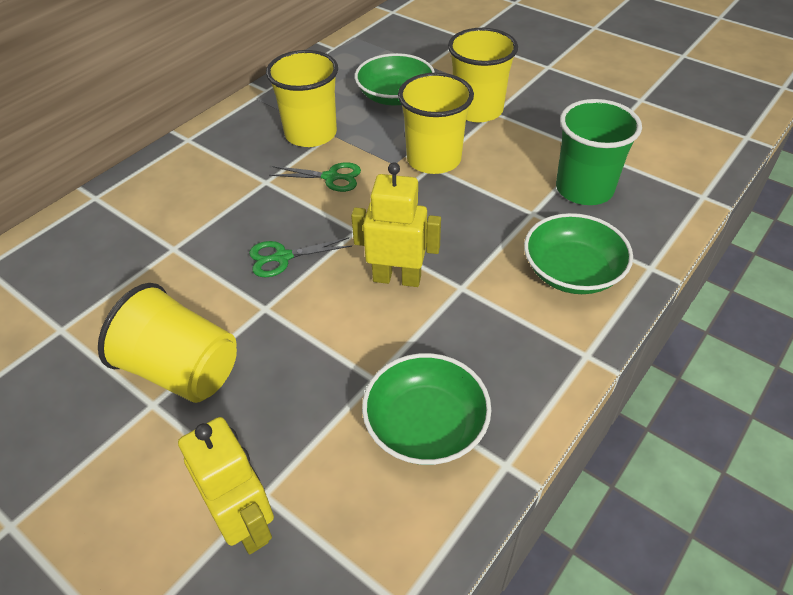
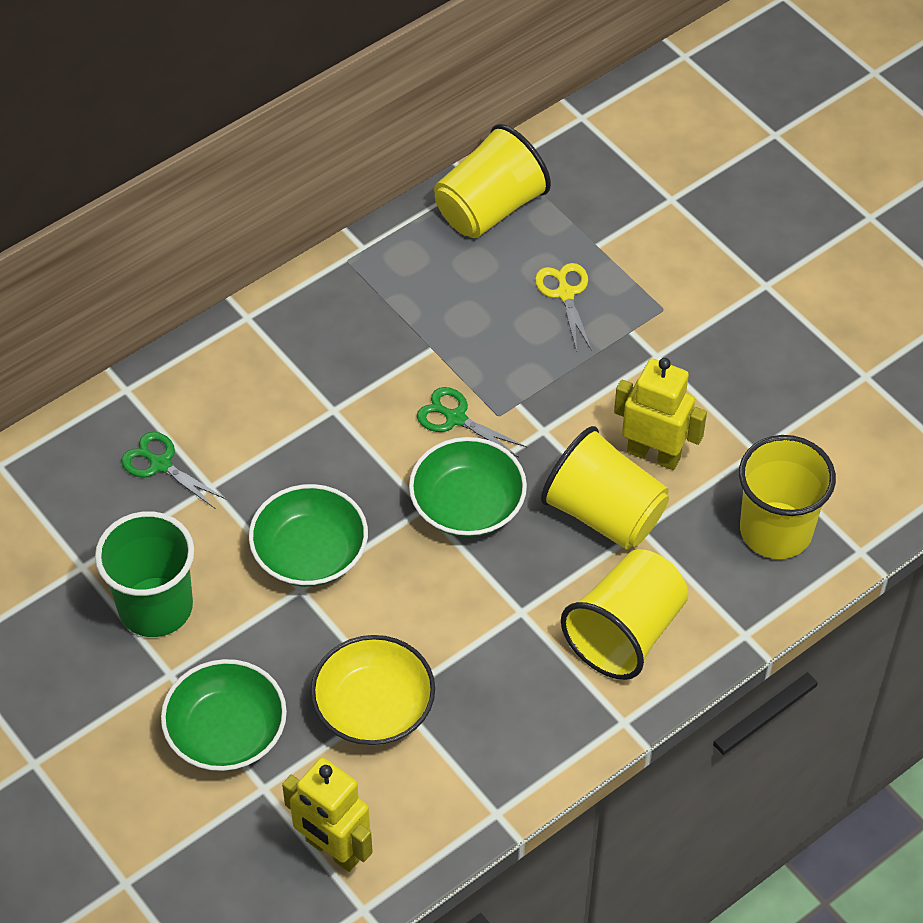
yellow bowl: 0 -> 1
yellow scissors: 0 -> 1

